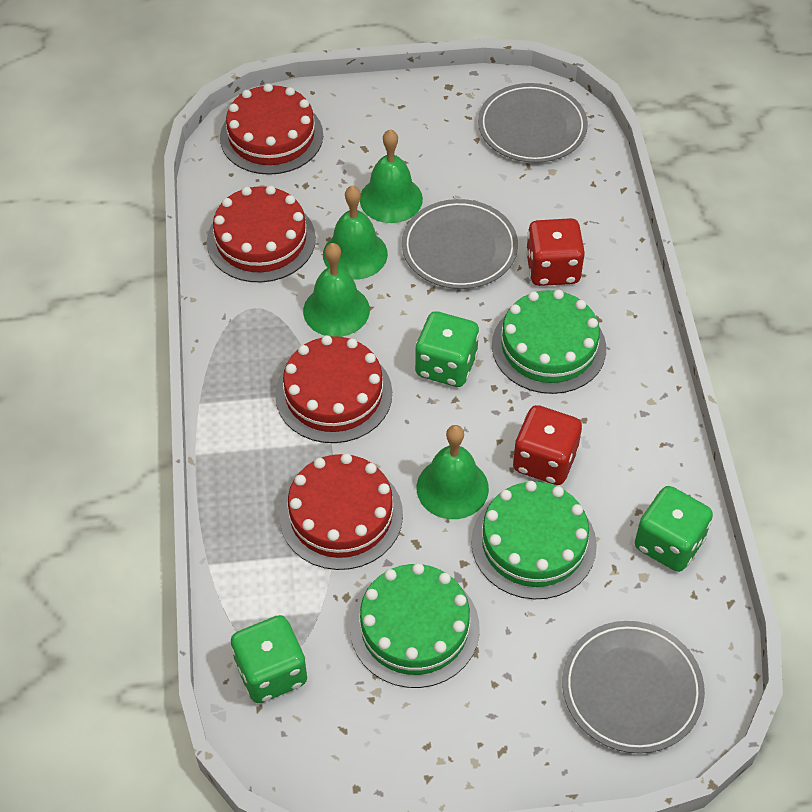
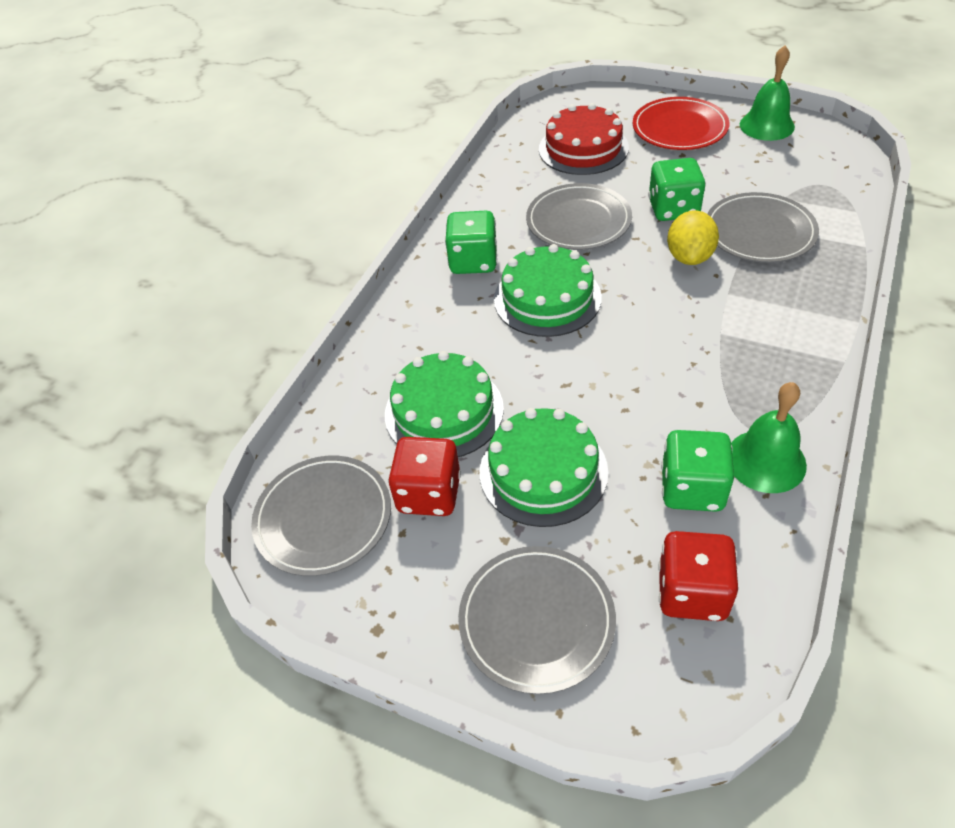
green bell: 4 -> 2
grey plate: 3 -> 4
red cake: 4 -> 1
red plate: 0 -> 1
yellow lemon: 0 -> 1

